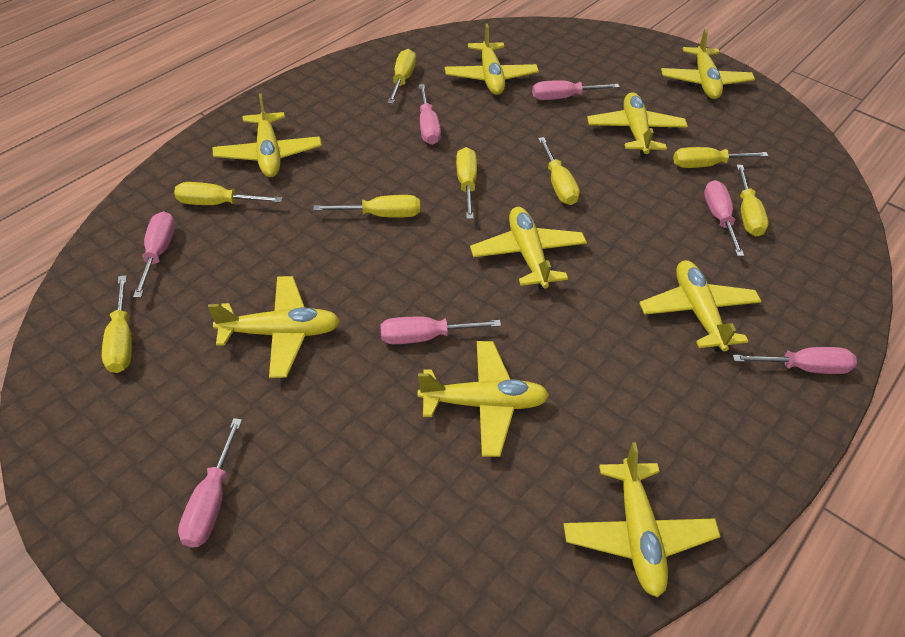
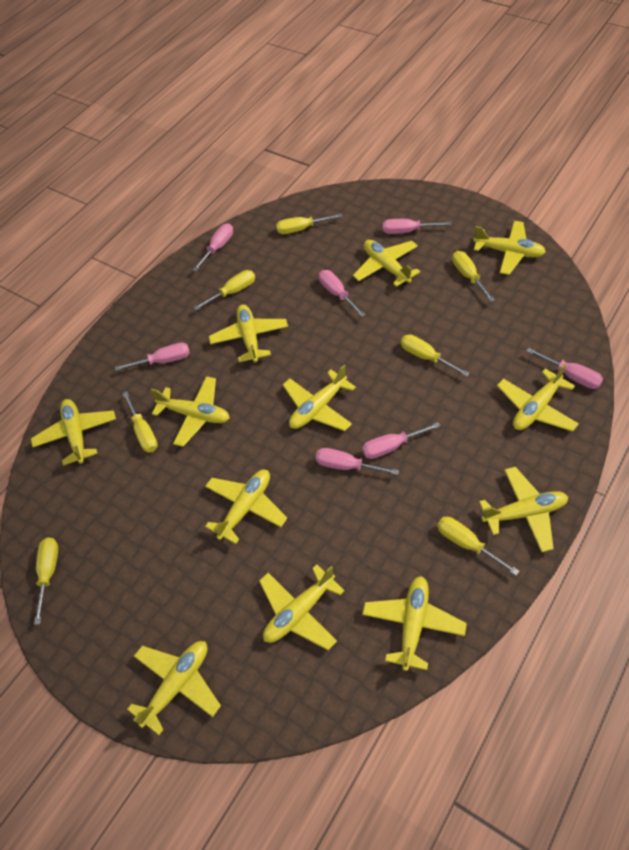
yellow plane: 9 -> 12
yellow screwdriver: 8 -> 7

